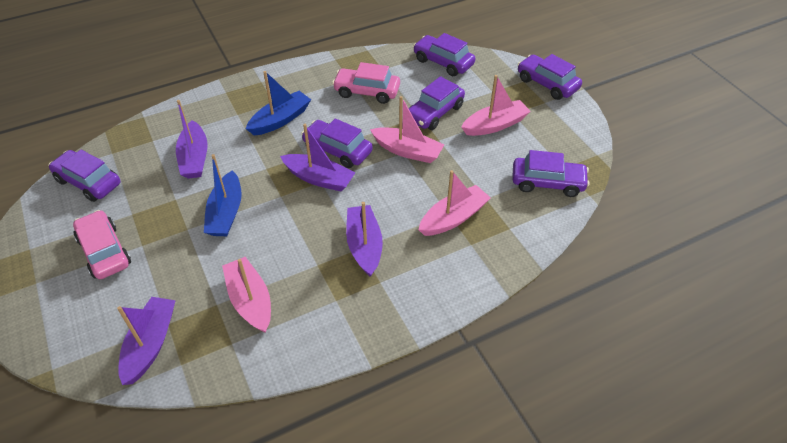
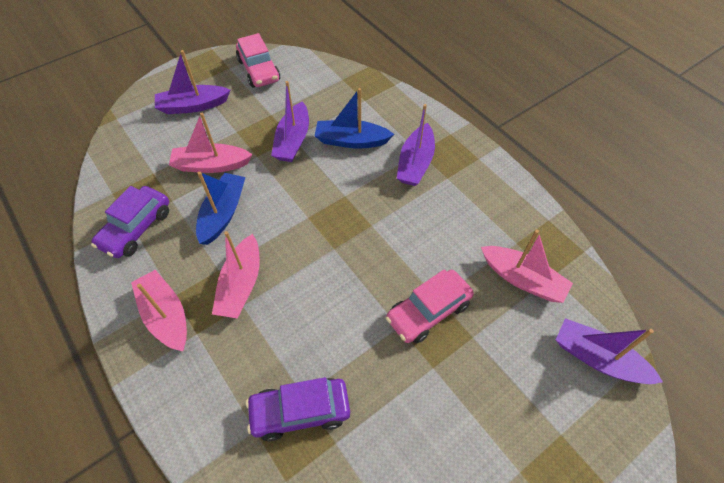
purple car: 6 -> 2

